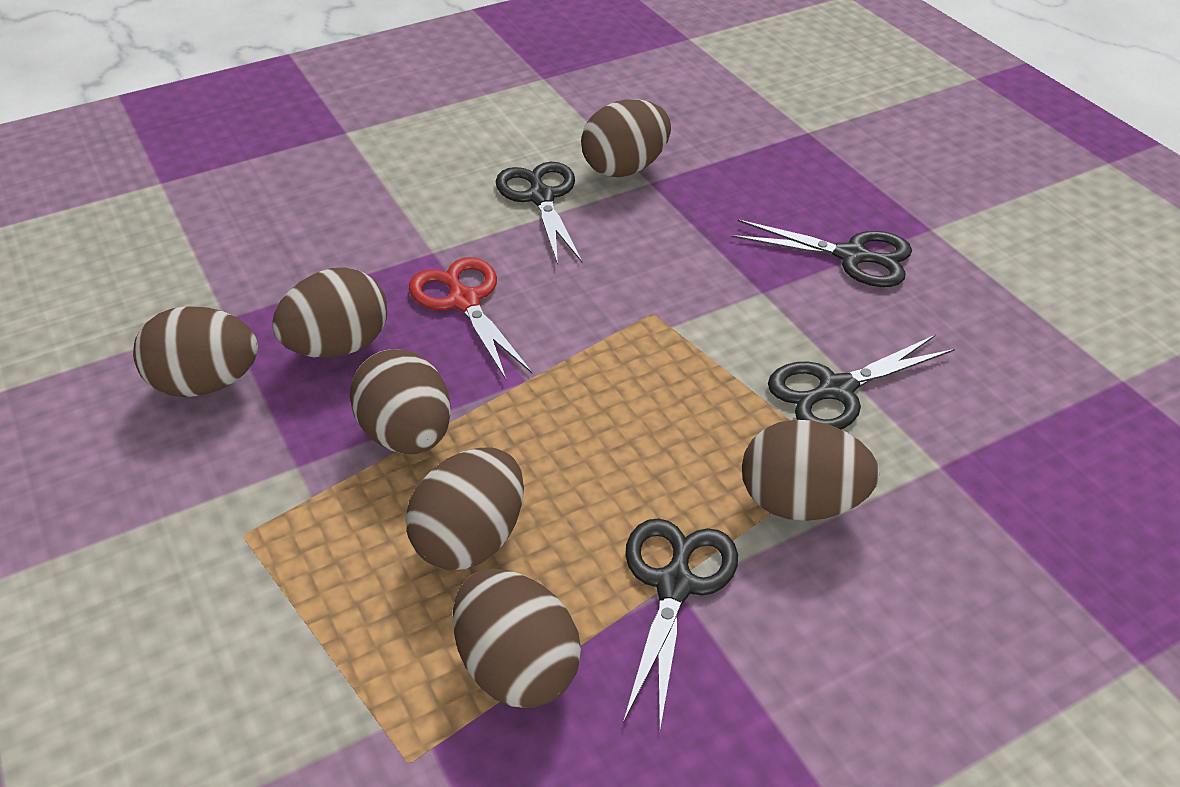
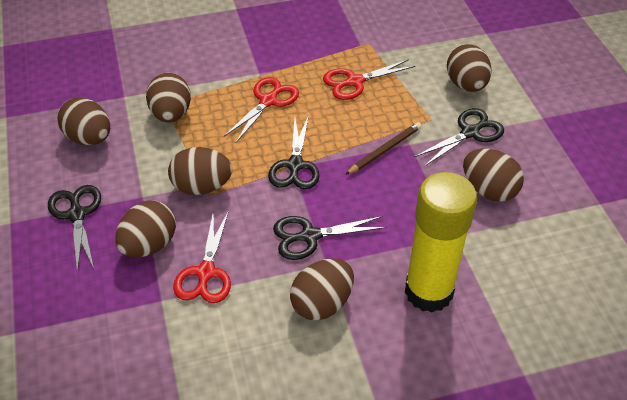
brown pencil: 0 -> 1
red scissors: 1 -> 3
yellow glue stick: 0 -> 1

